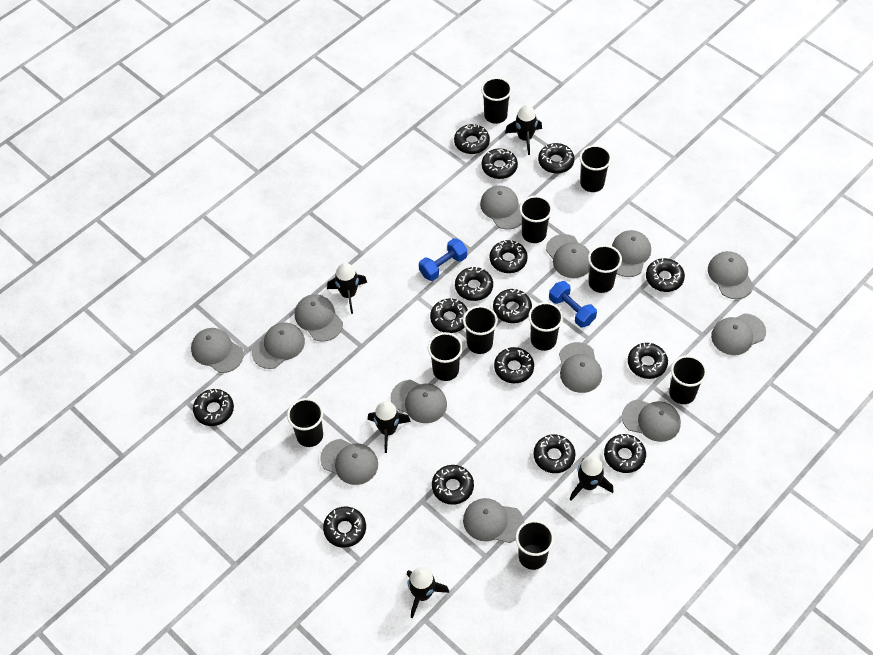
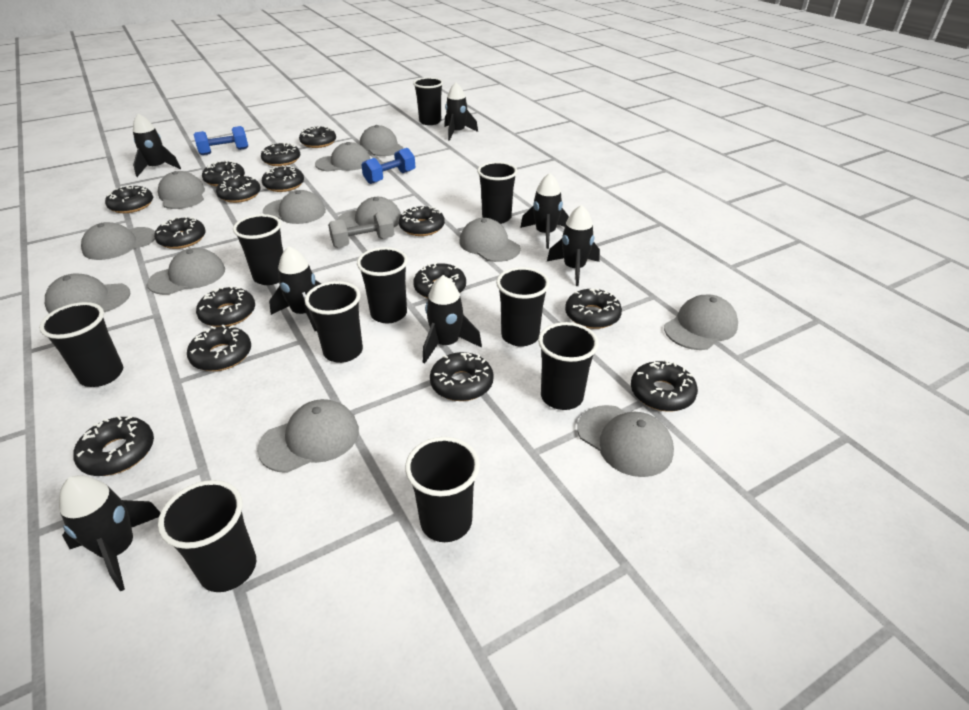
black rocket: 5 -> 7
grey cap: 13 -> 12
grey dumbbell: 0 -> 1

